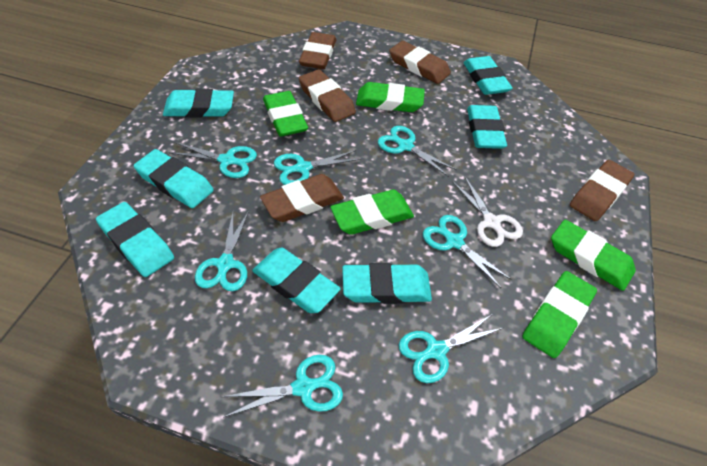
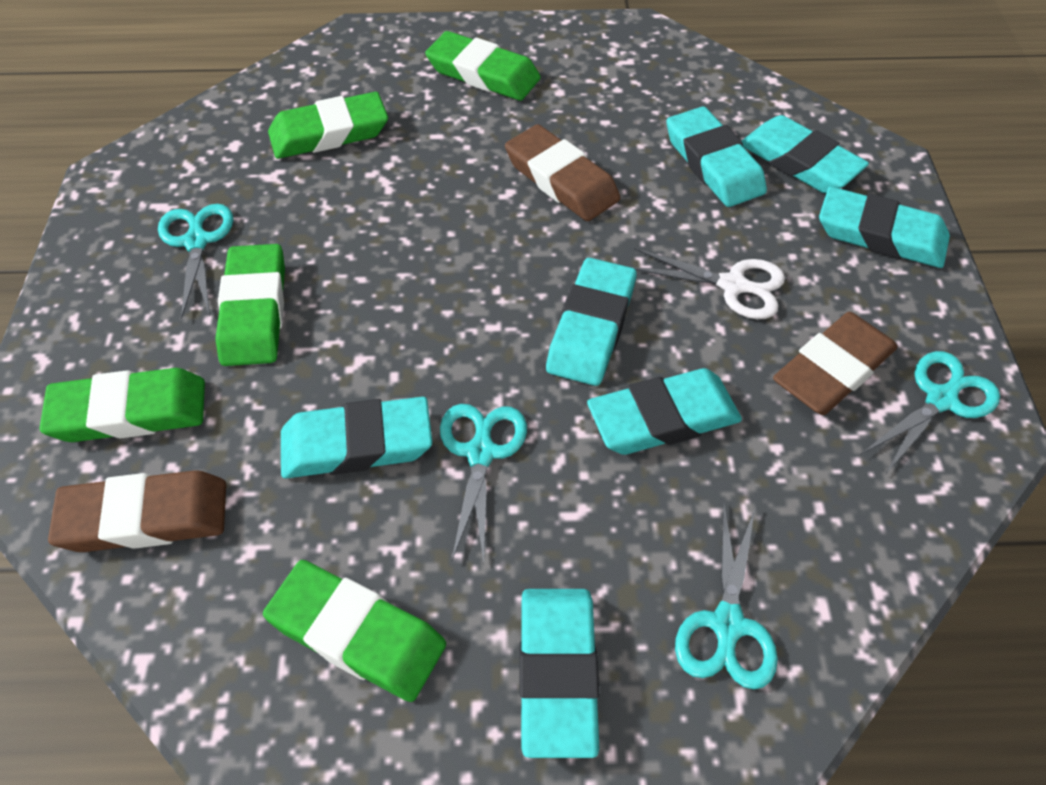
brown eraser: 5 -> 3
turquoise scissors: 7 -> 4

